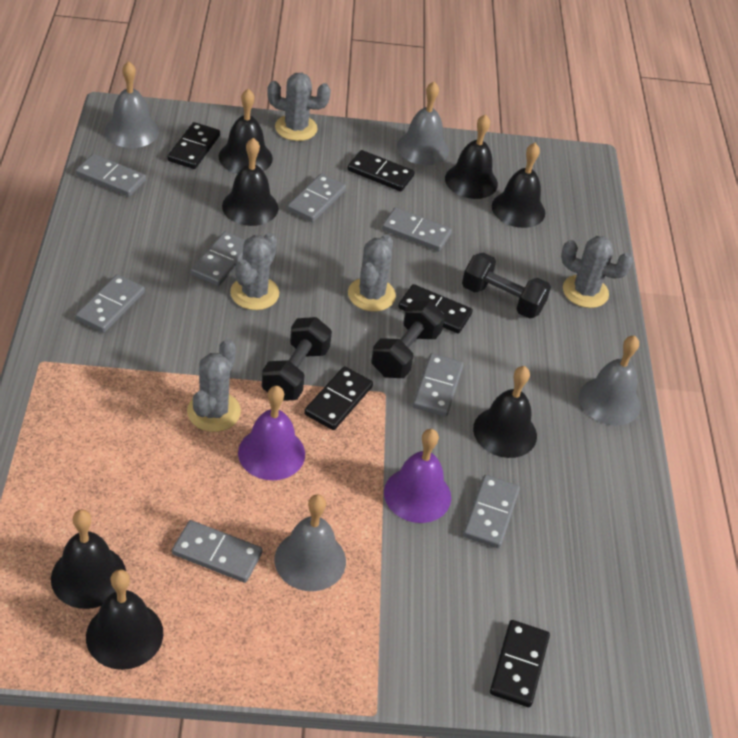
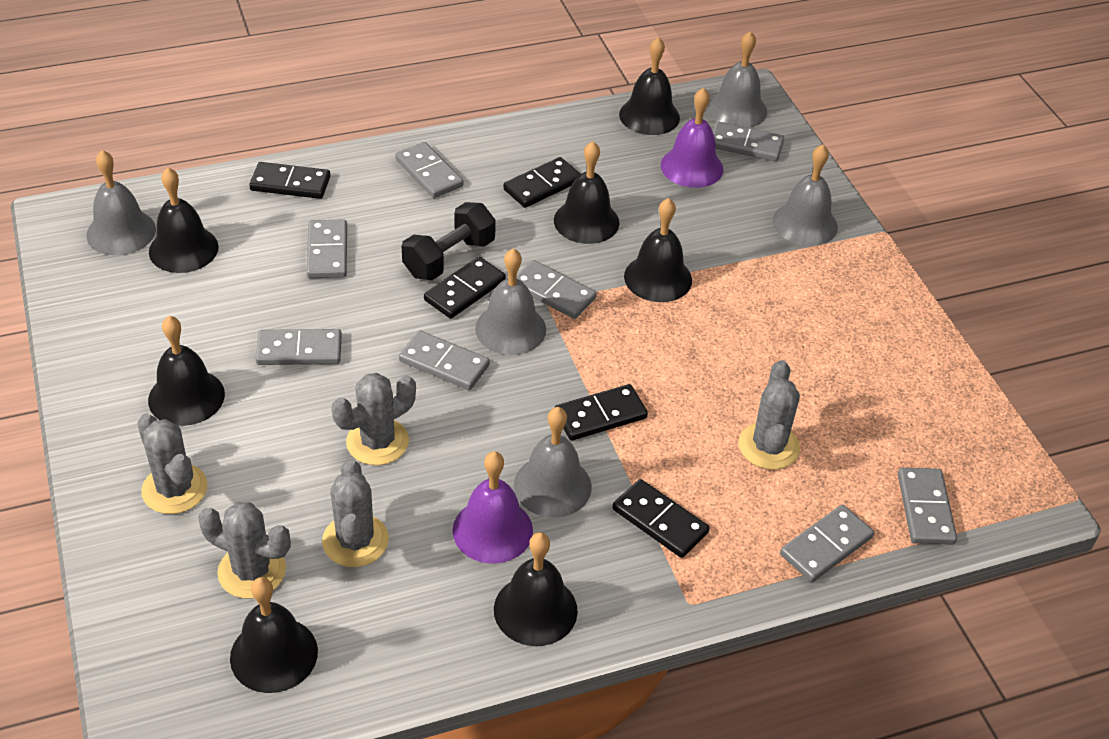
black dumbbell: 3 -> 1
grey bell: 4 -> 5

